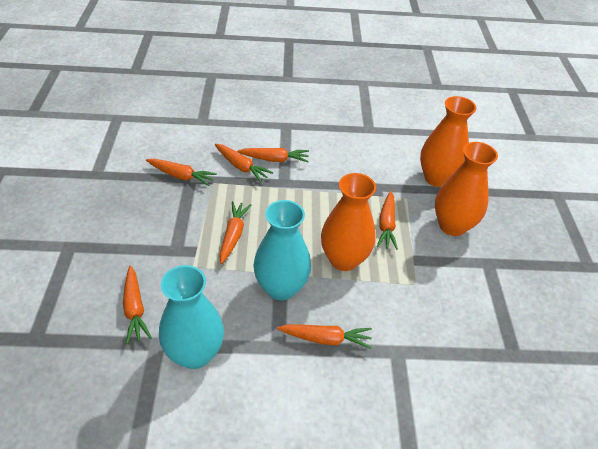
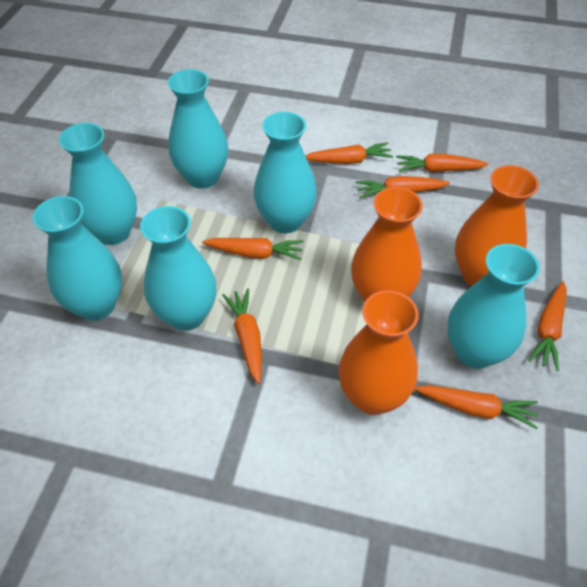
turquoise vase: 2 -> 6

